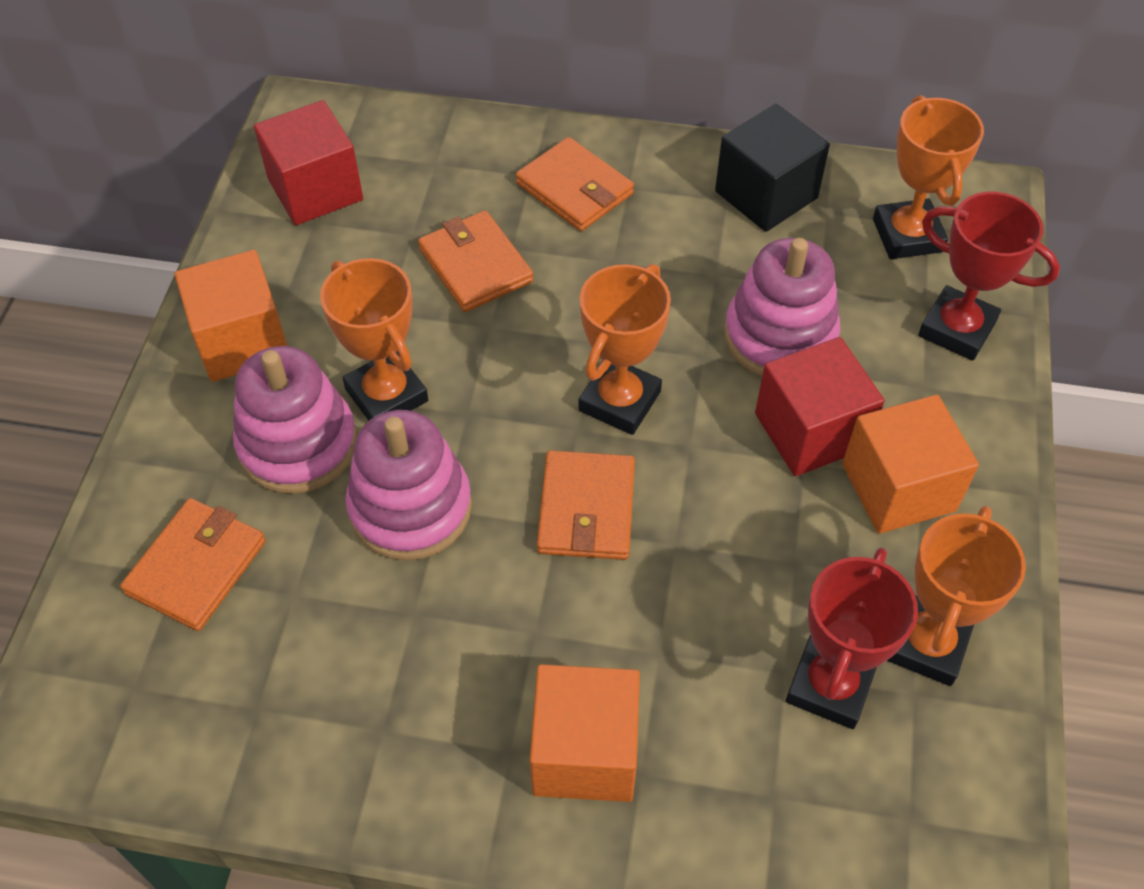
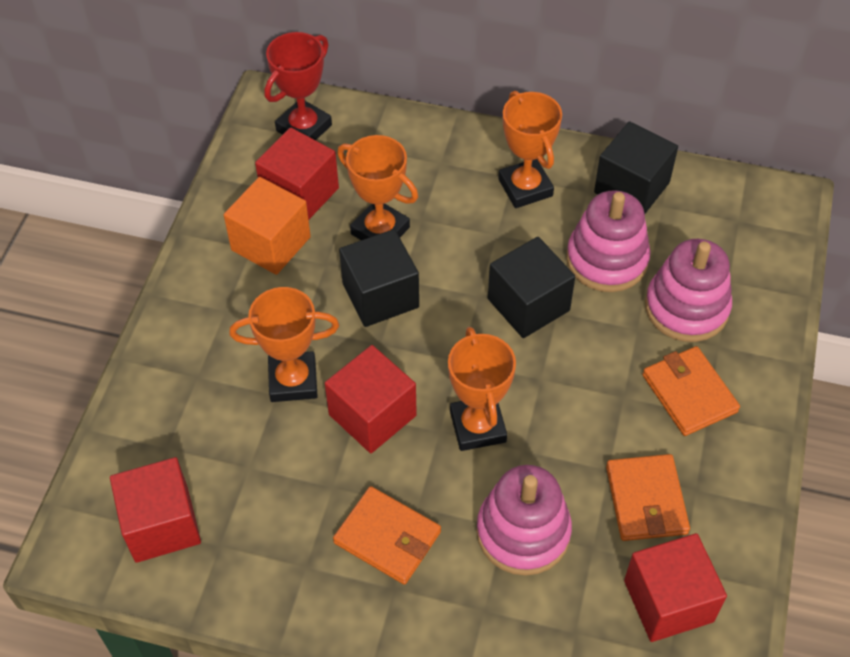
black cube: 1 -> 3
orange cube: 3 -> 1
orange wallet: 4 -> 3
red cube: 2 -> 4
red trophy: 2 -> 1

